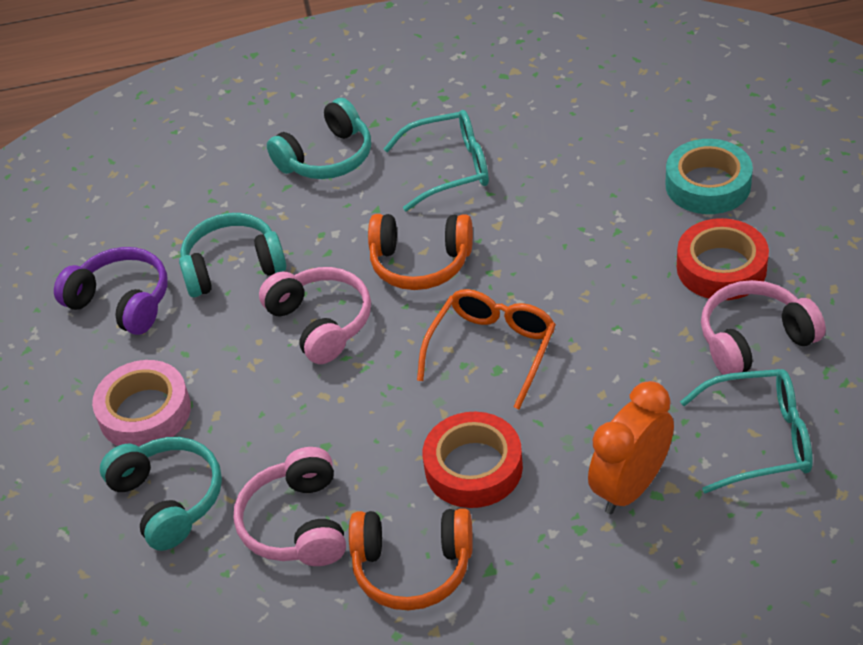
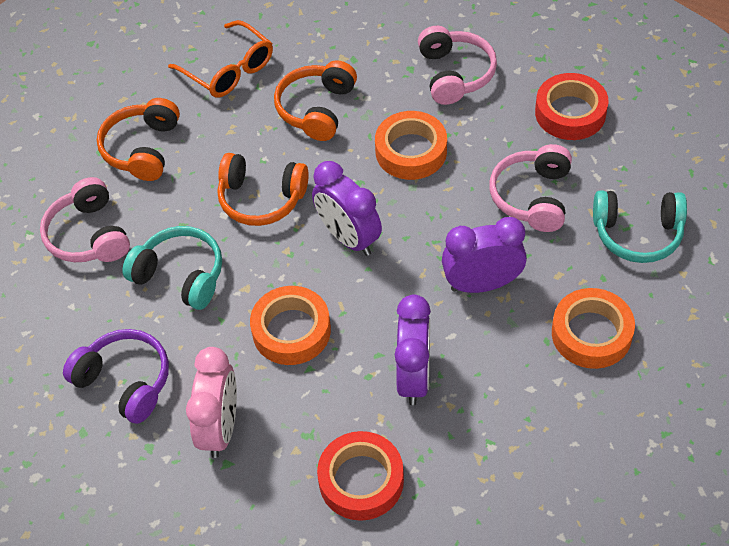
orange clock: 1 -> 0
orange headphones: 2 -> 3
orange tape: 0 -> 3
pink clock: 0 -> 1
pink tape: 1 -> 0
purple clock: 0 -> 3
turquoise glasses: 2 -> 0
turquoise headphones: 3 -> 2
turquoise tape: 1 -> 0

